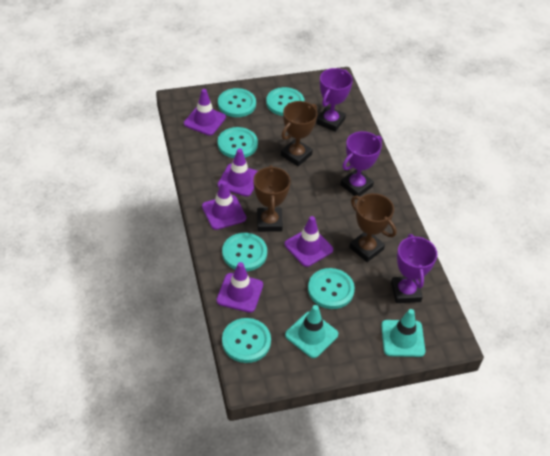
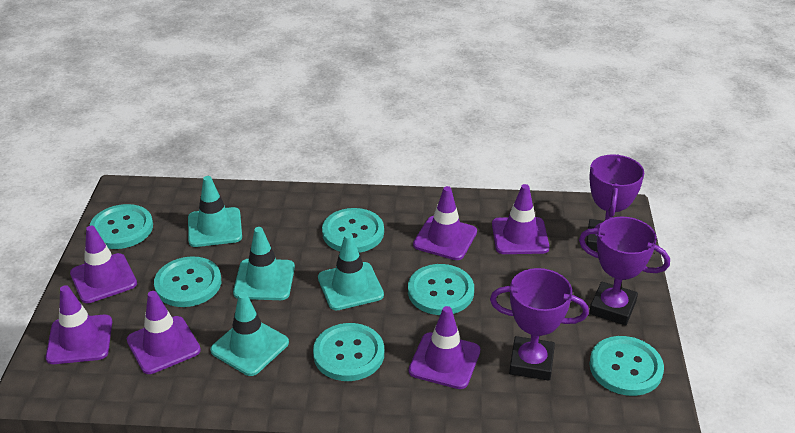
brown trophy: 3 -> 0
purple traffic cone: 5 -> 6
turquoise traffic cone: 2 -> 4

